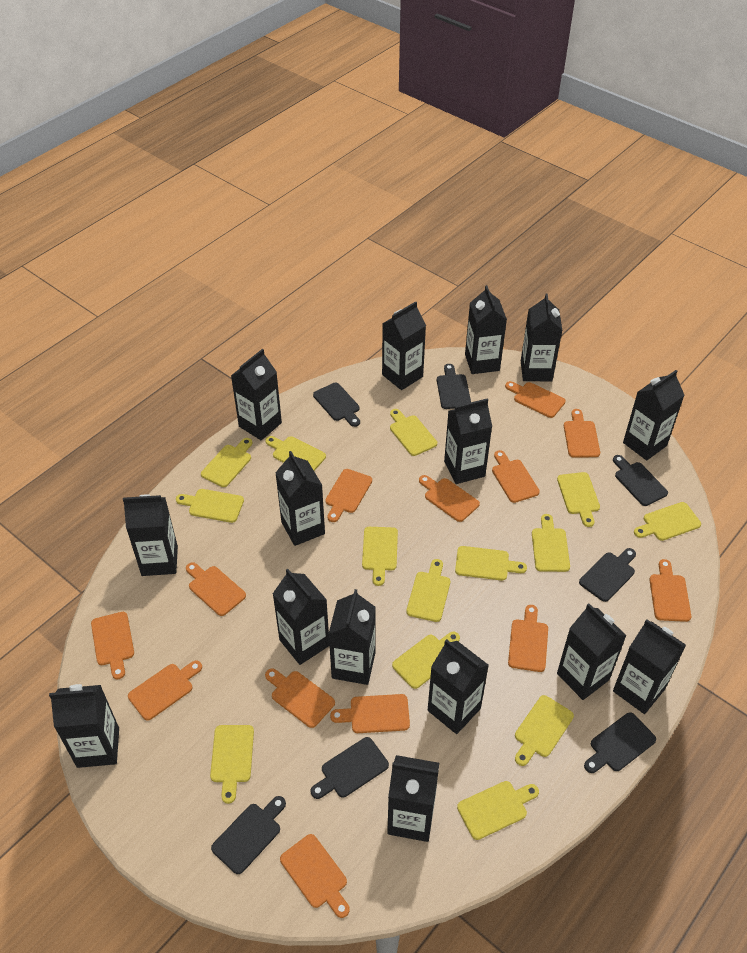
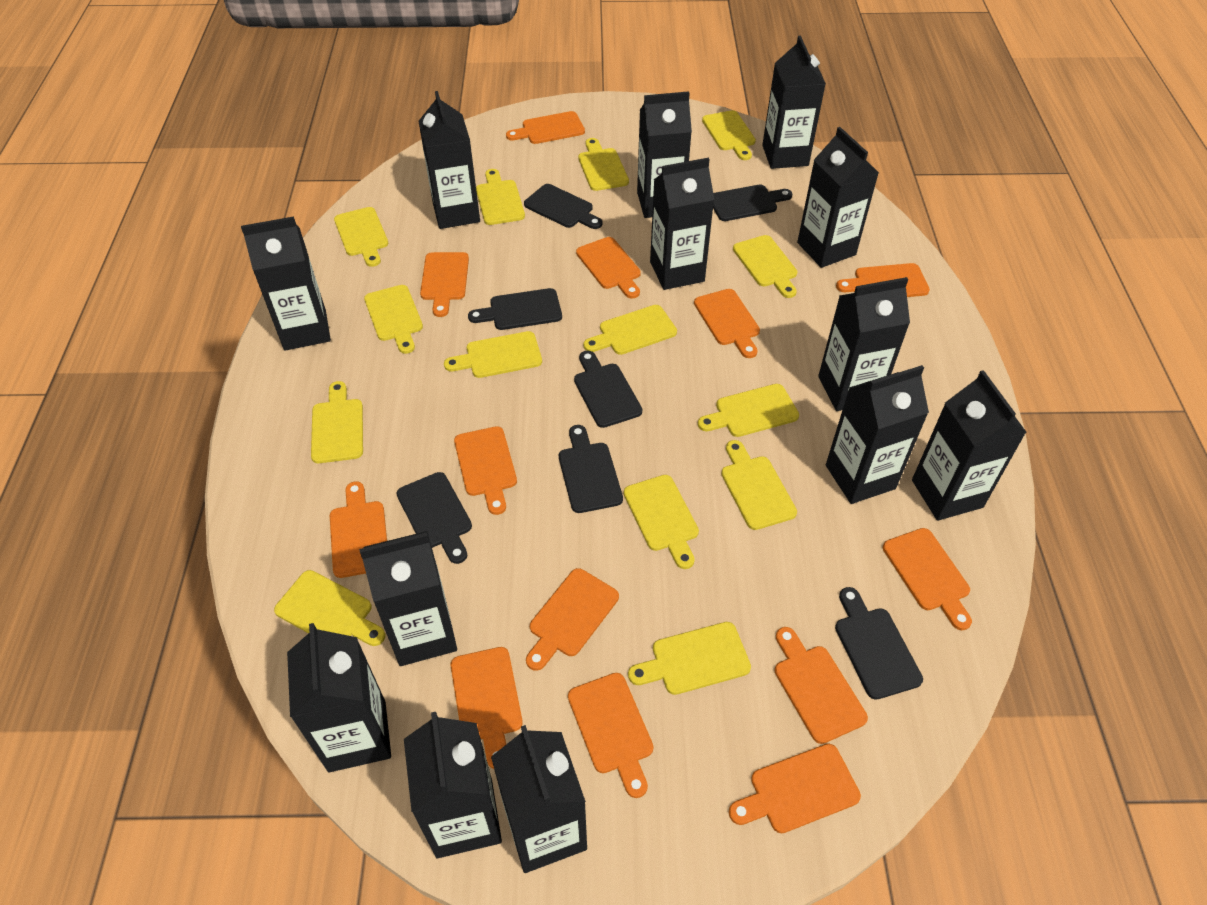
black carton: 15 -> 13

